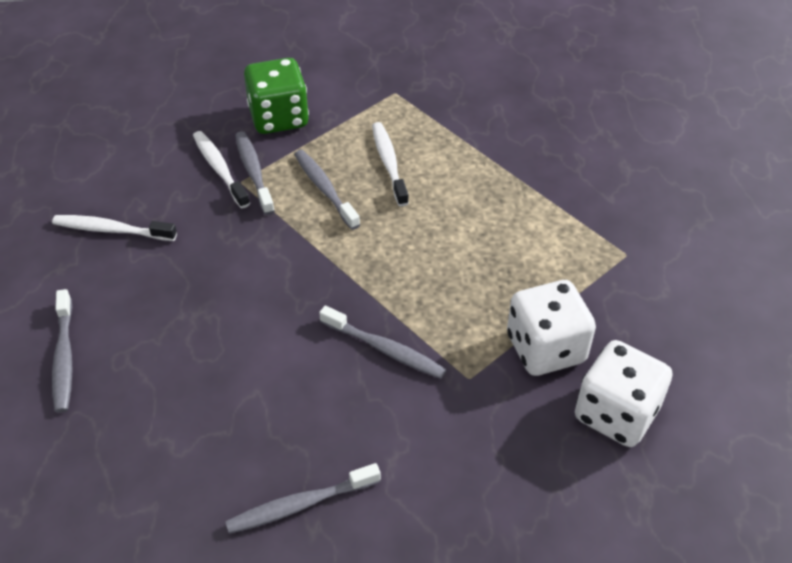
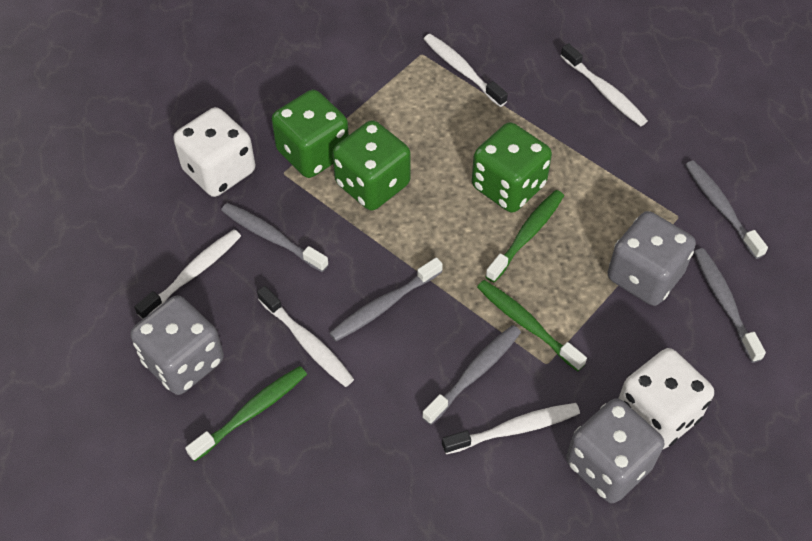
green dice: 1 -> 3
green toothbrush: 0 -> 3
grey dice: 0 -> 3
white toothbrush: 3 -> 5

